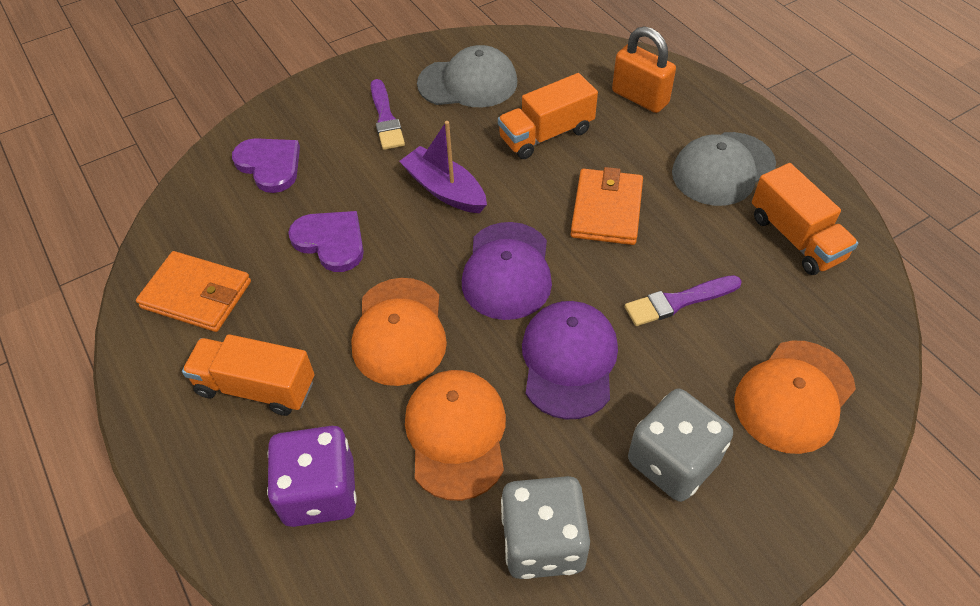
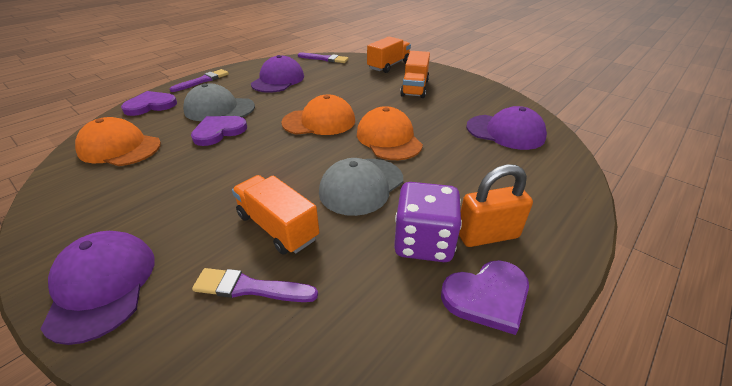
grey dice: 2 -> 0
orange wallet: 2 -> 0
purple boat: 1 -> 0
purple brush: 2 -> 3
purple cap: 2 -> 3
purple heart: 2 -> 3

